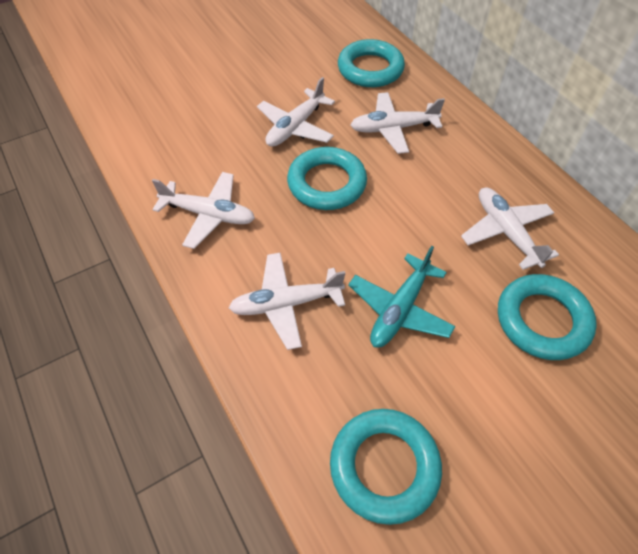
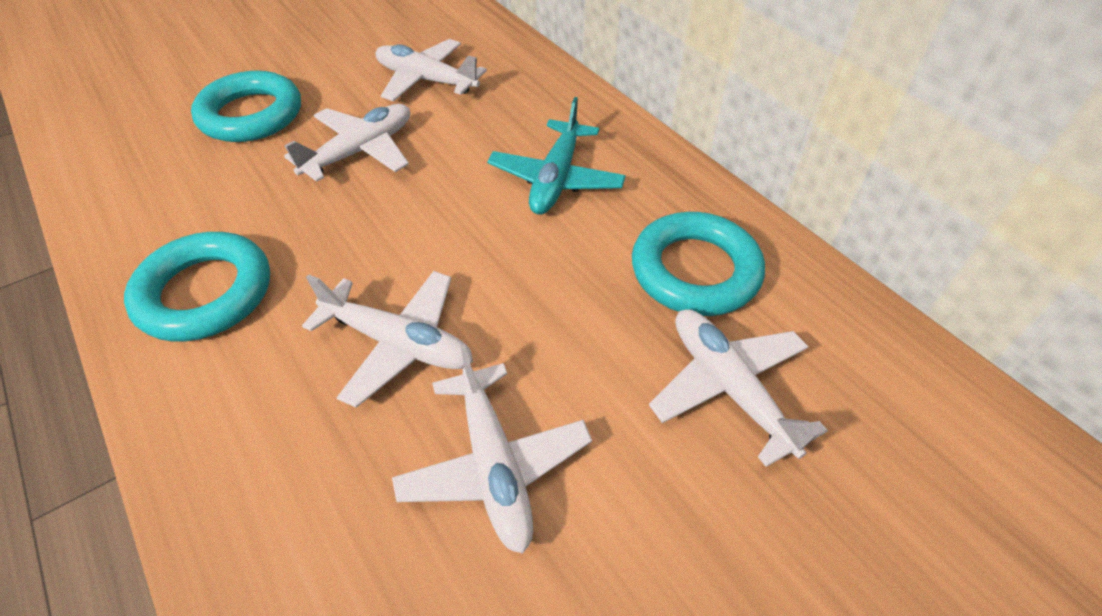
turquoise ring: 4 -> 3

